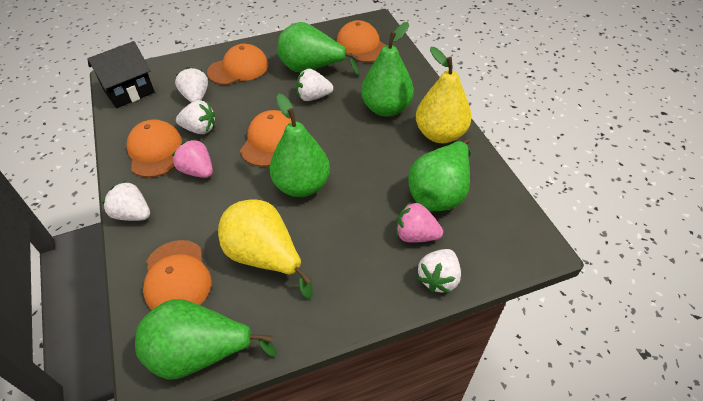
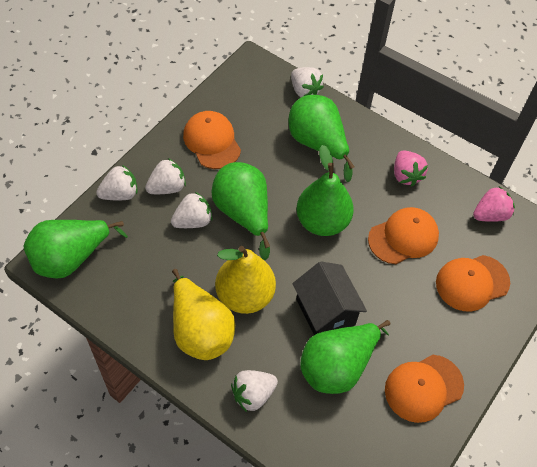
orange cap: 5 -> 4

